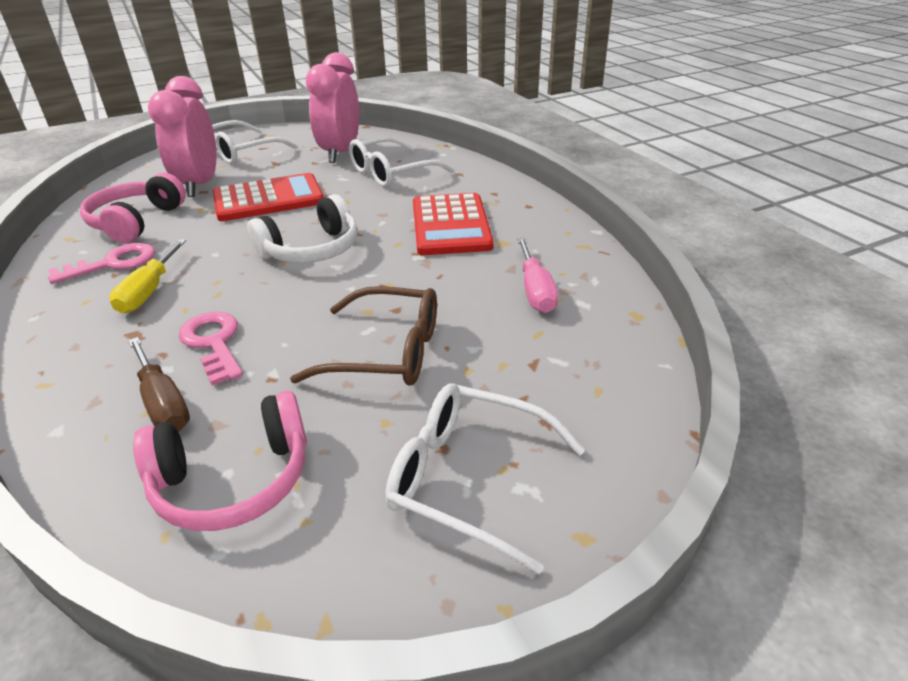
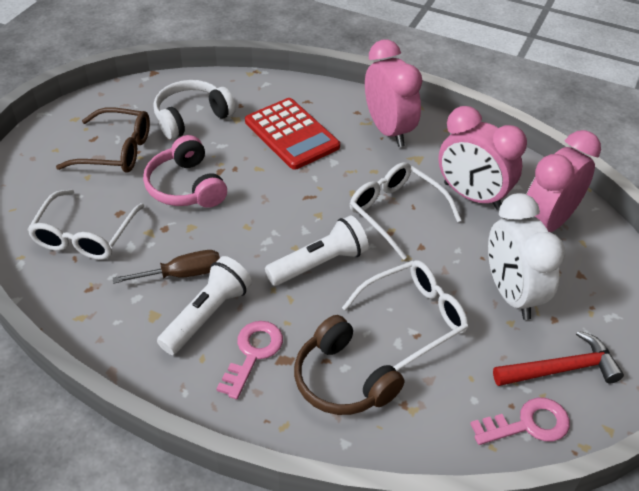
brown headphones: 0 -> 1
pink clock: 2 -> 3
pink headphones: 2 -> 1
pink screwdriver: 1 -> 0
red calculator: 2 -> 1
red hammer: 0 -> 1
white clock: 0 -> 1
white flashlight: 0 -> 2
yellow screwdriver: 1 -> 0

